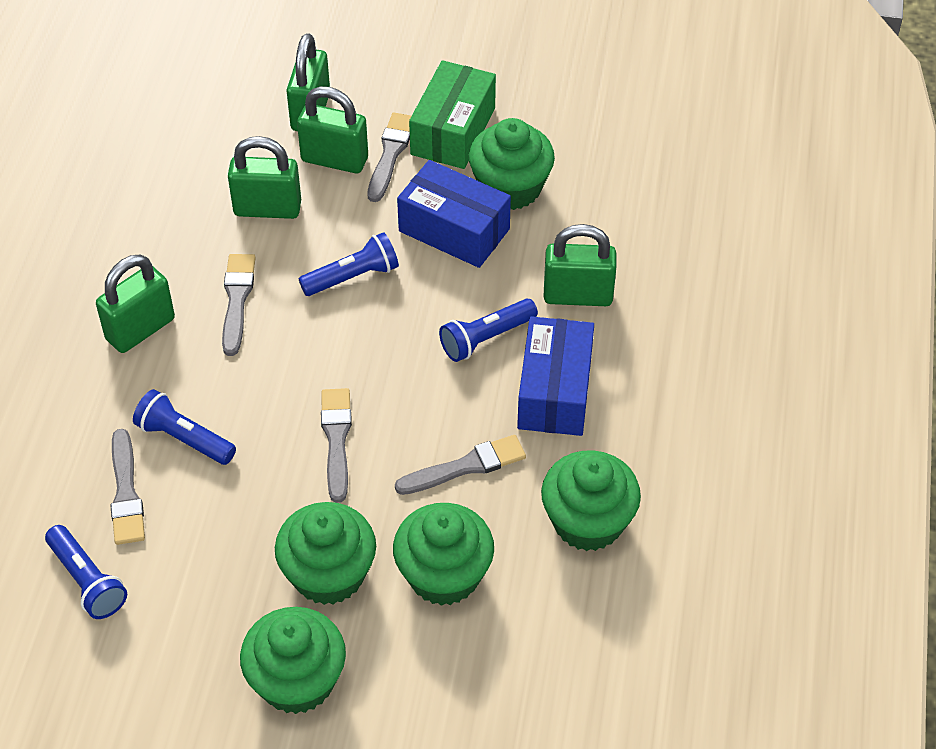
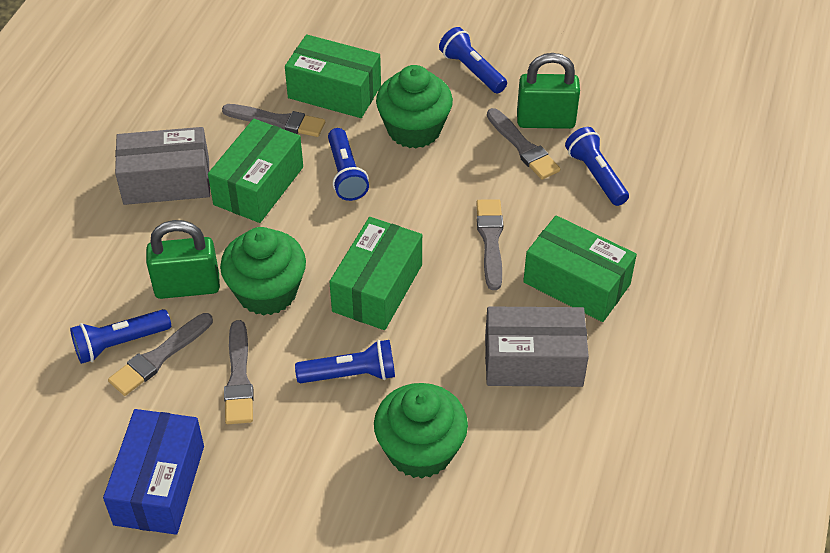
blue box: 2 -> 1
blue flashlight: 4 -> 5
green box: 1 -> 4
green cupcake: 5 -> 3
green padlock: 5 -> 2
grey box: 0 -> 2

